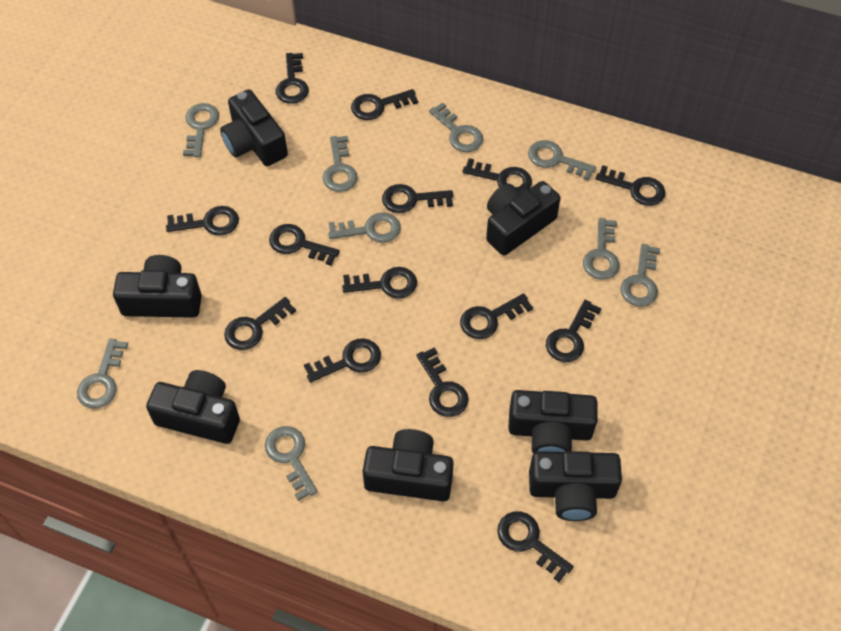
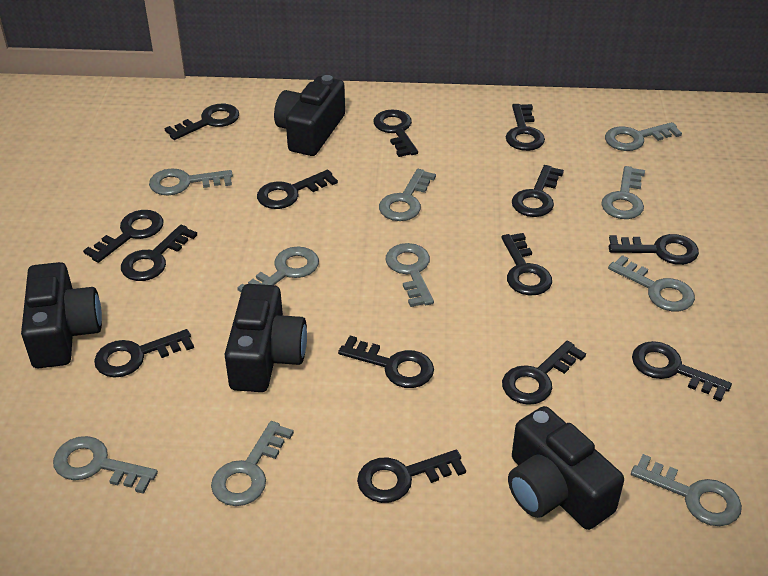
black camera: 7 -> 4
grey key: 9 -> 10

